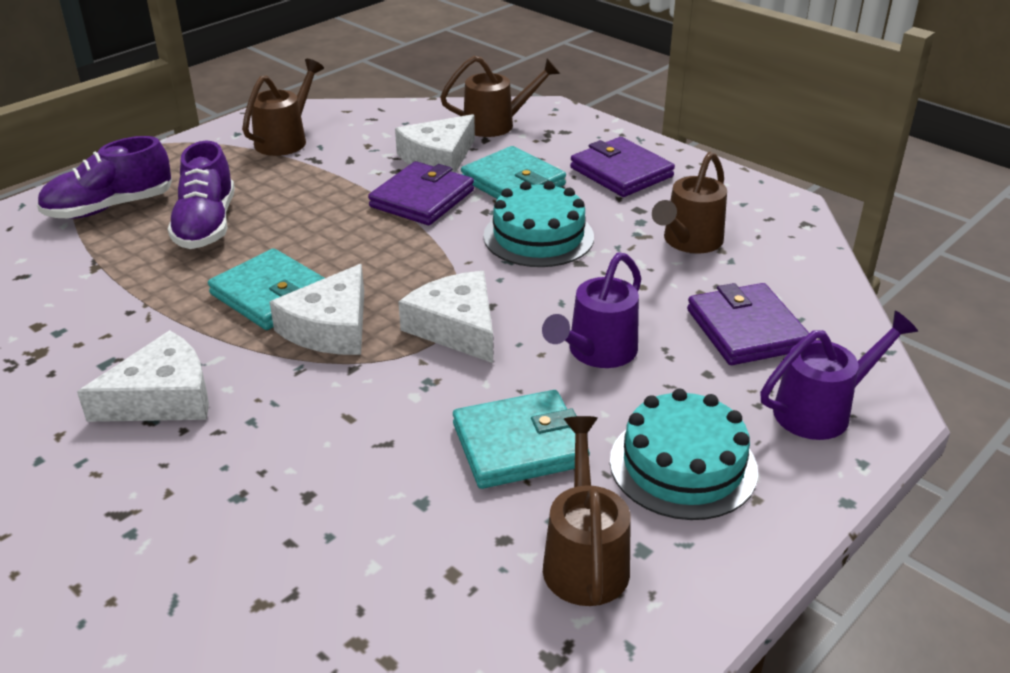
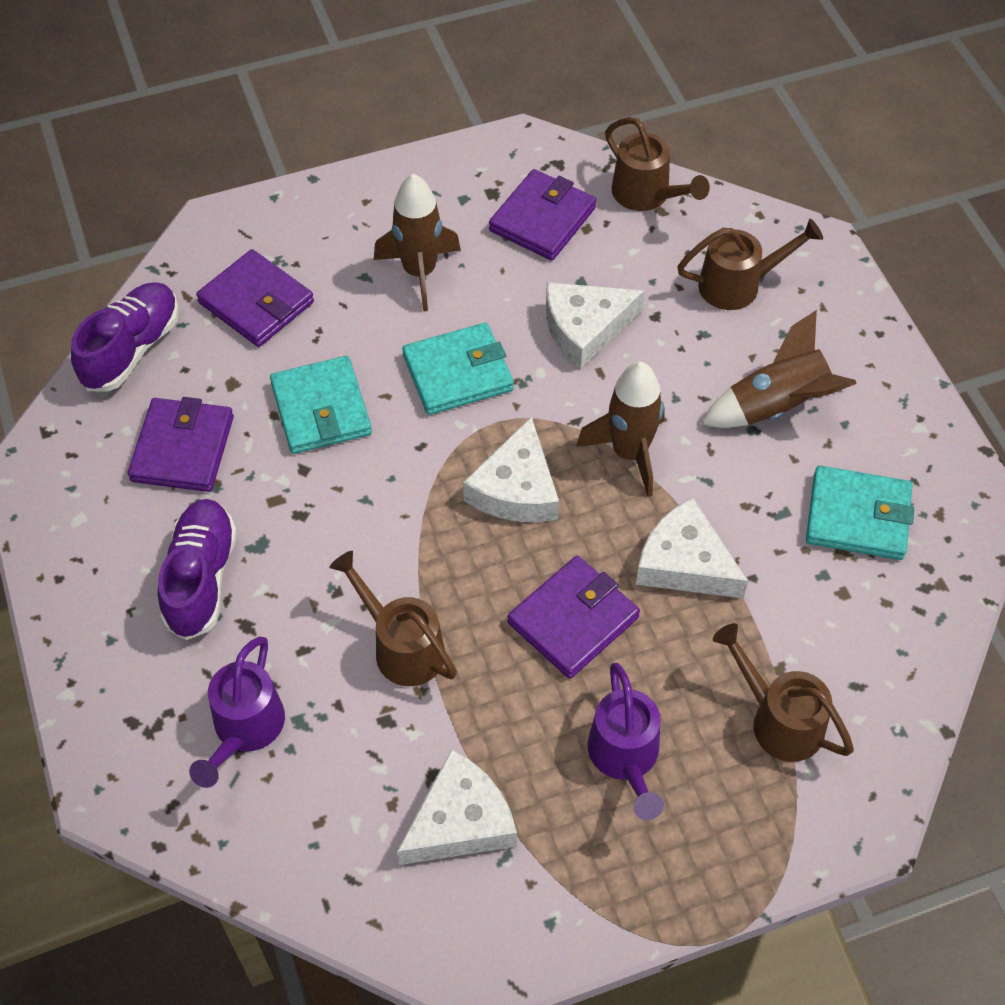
brown rocket: 0 -> 3
purple wallet: 3 -> 4
turquoise cake: 2 -> 0

